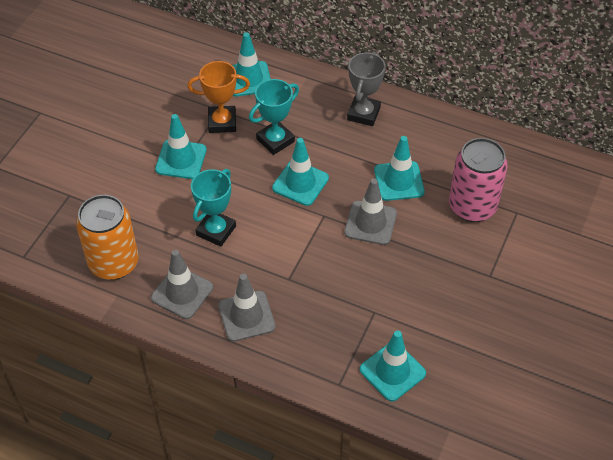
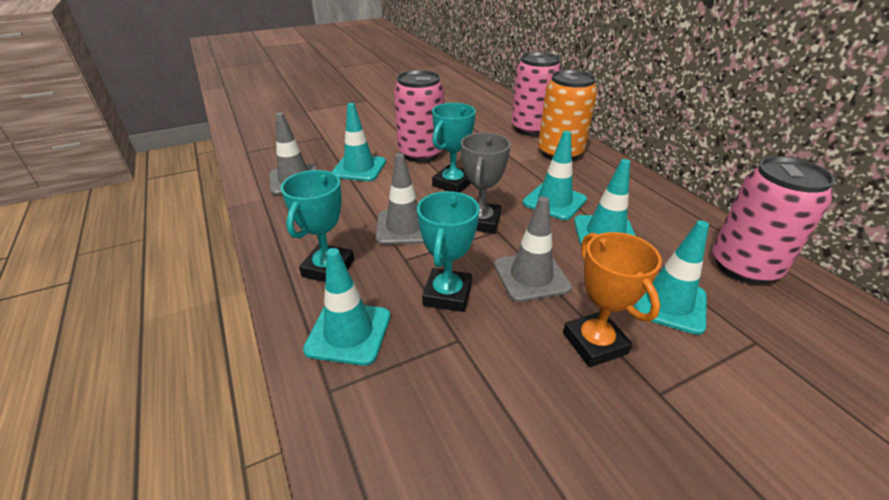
pink can: 1 -> 3
turquoise trophy: 2 -> 3

